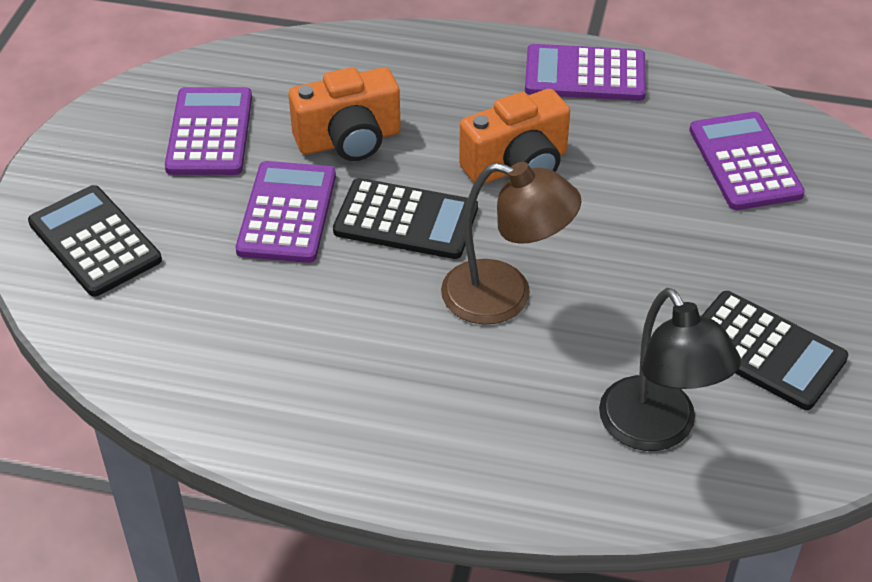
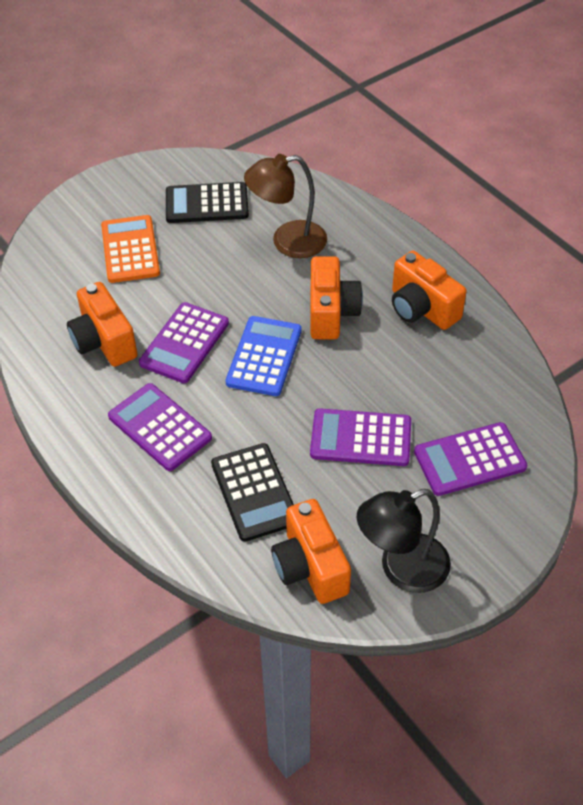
black calculator: 3 -> 2
blue calculator: 0 -> 1
orange calculator: 0 -> 1
orange camera: 2 -> 4

